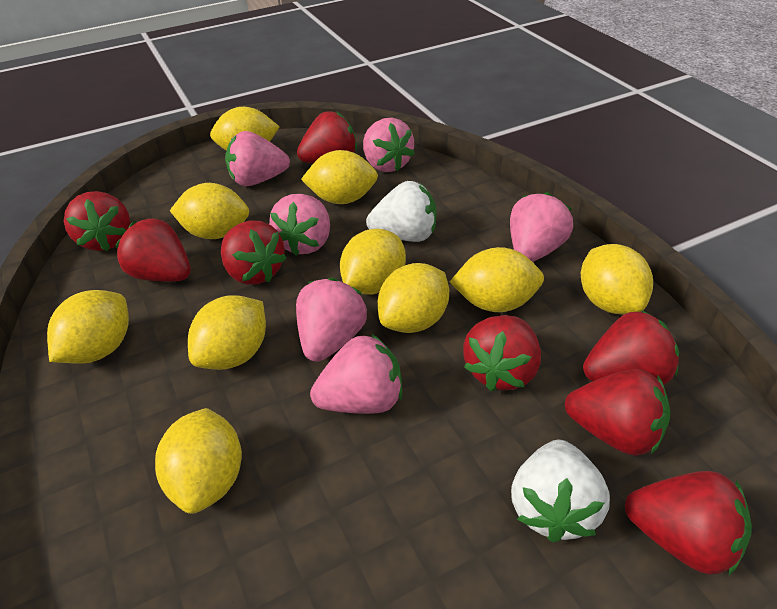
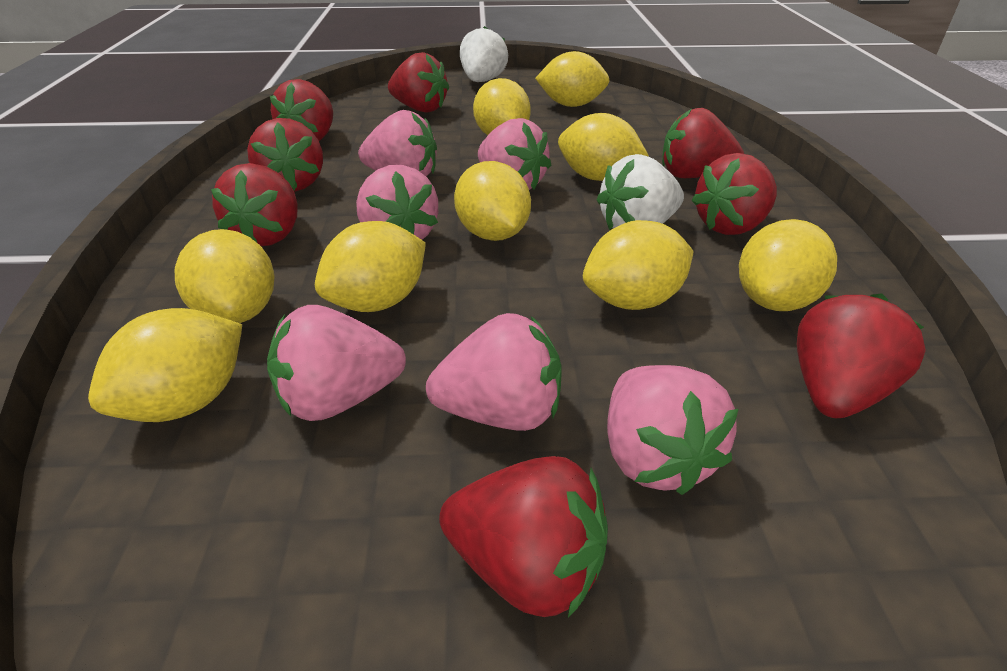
yellow lemon: 10 -> 9

